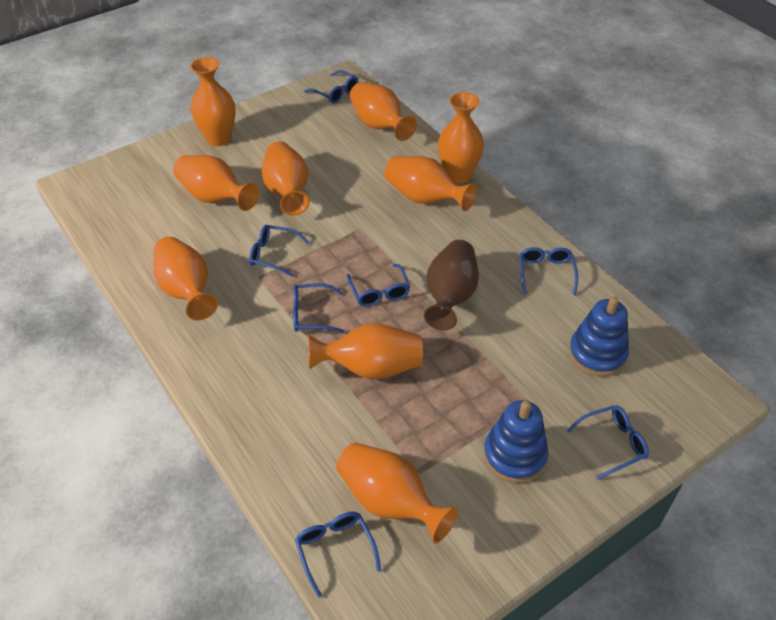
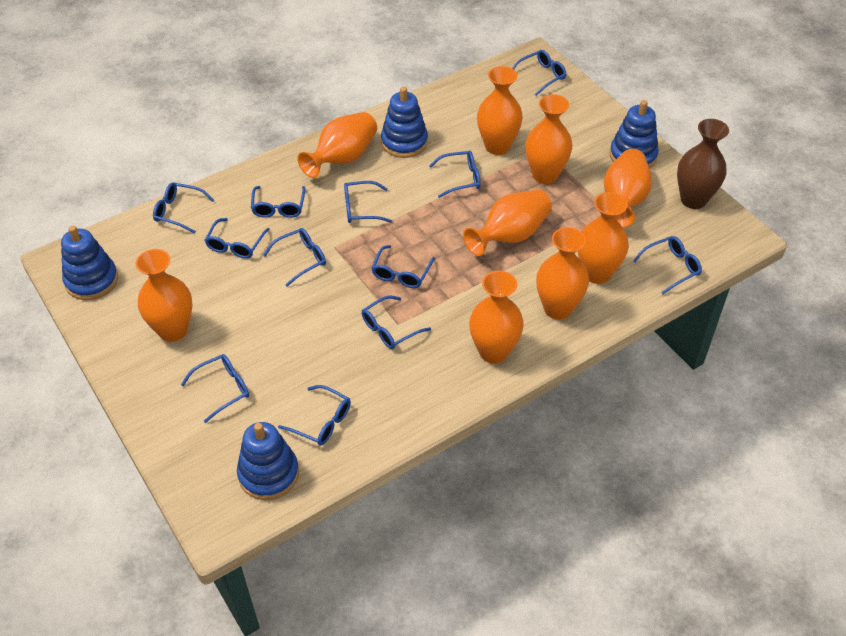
blue glasses: 7 -> 12
blue stacking toy: 2 -> 4

